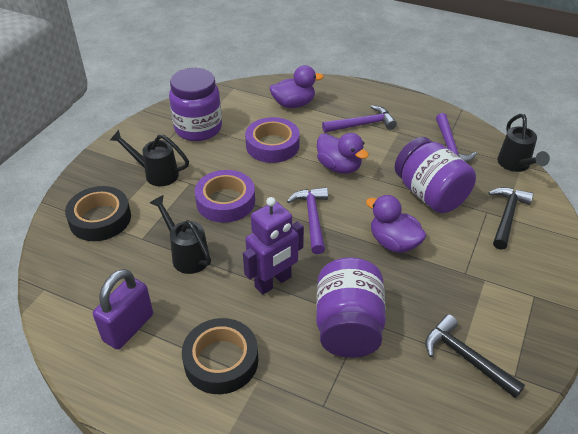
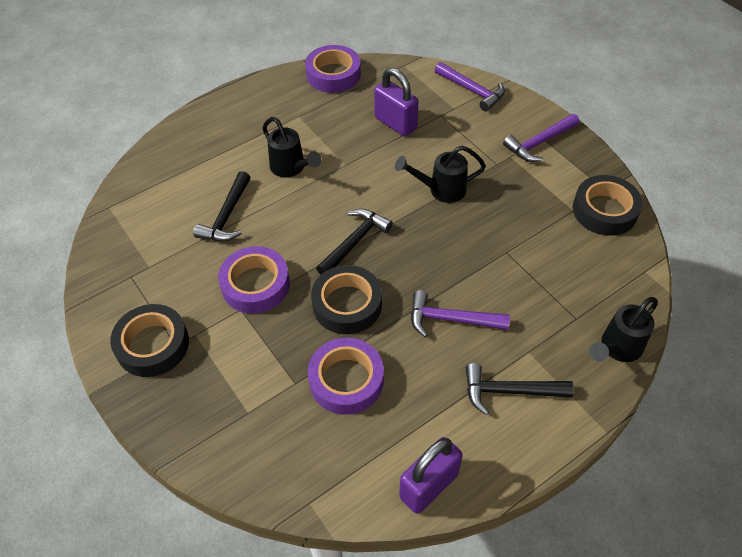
black hammer: 2 -> 3
black tape: 2 -> 3
purple duck: 3 -> 0
purple jar: 3 -> 0
purple padlock: 1 -> 2
purple robot: 1 -> 0
purple tape: 2 -> 3

